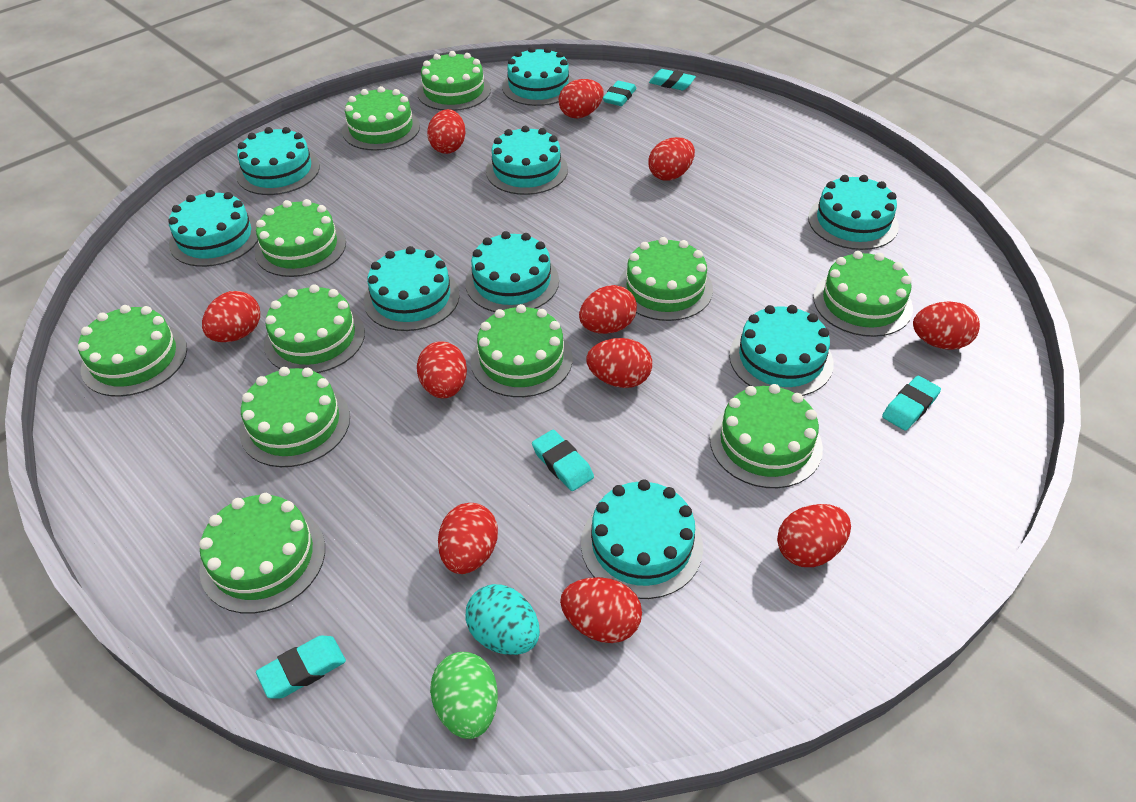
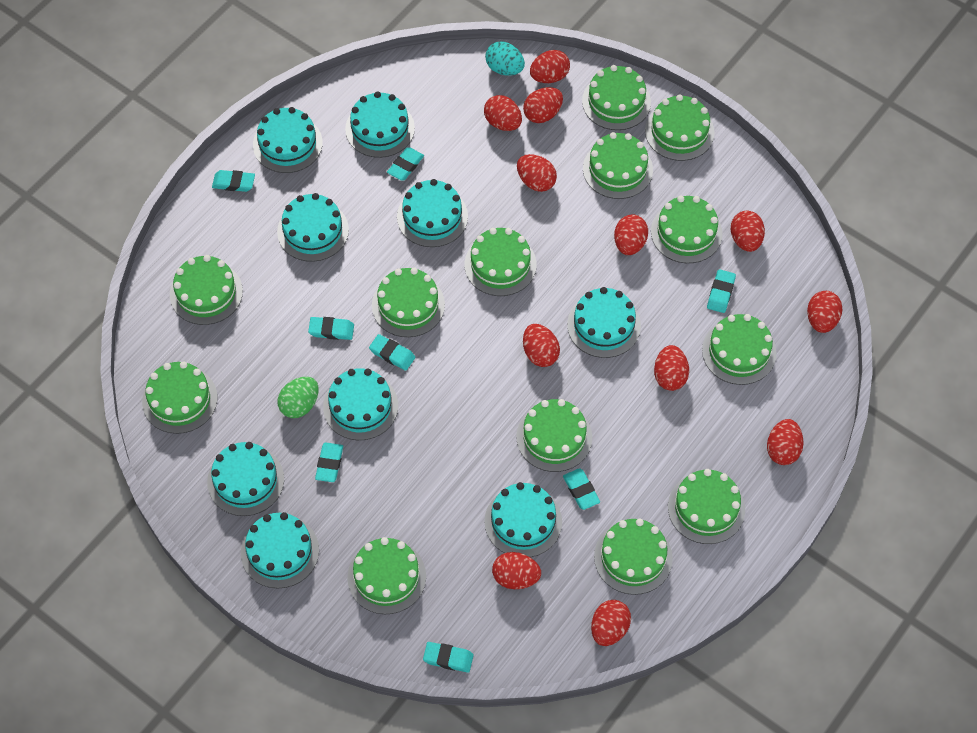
green cake: 11 -> 13
red egg: 11 -> 12
turquoise eraser: 5 -> 8

